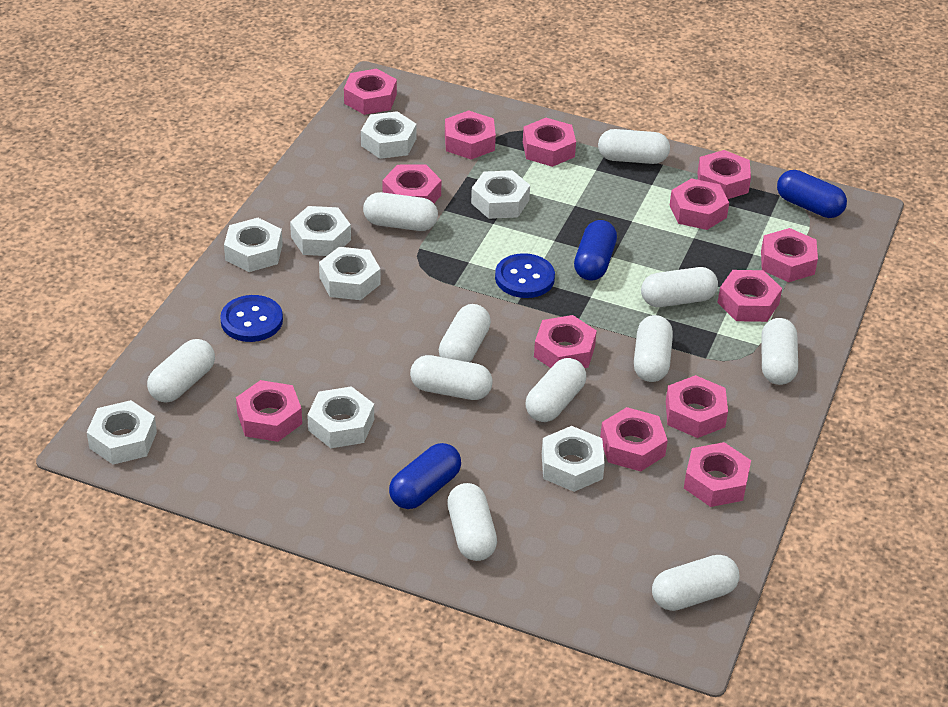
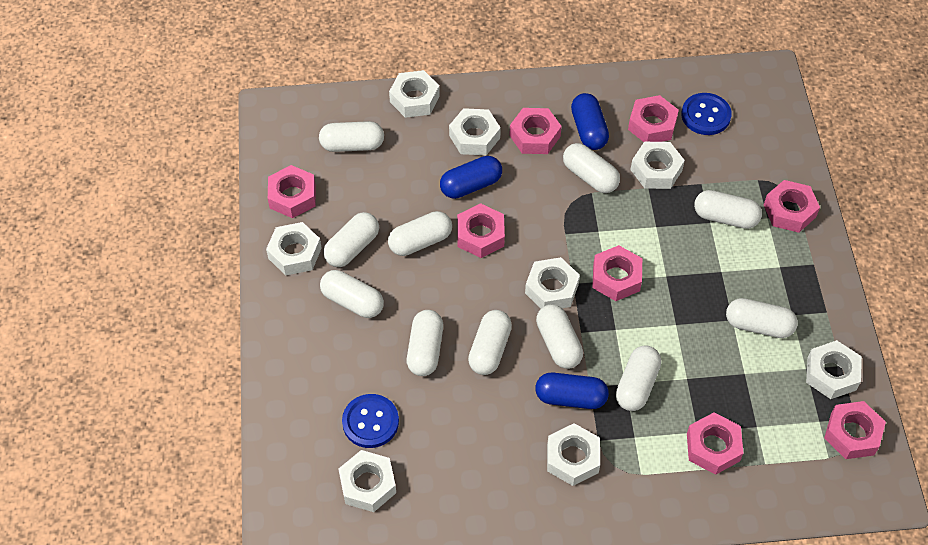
pink nut: 13 -> 8

